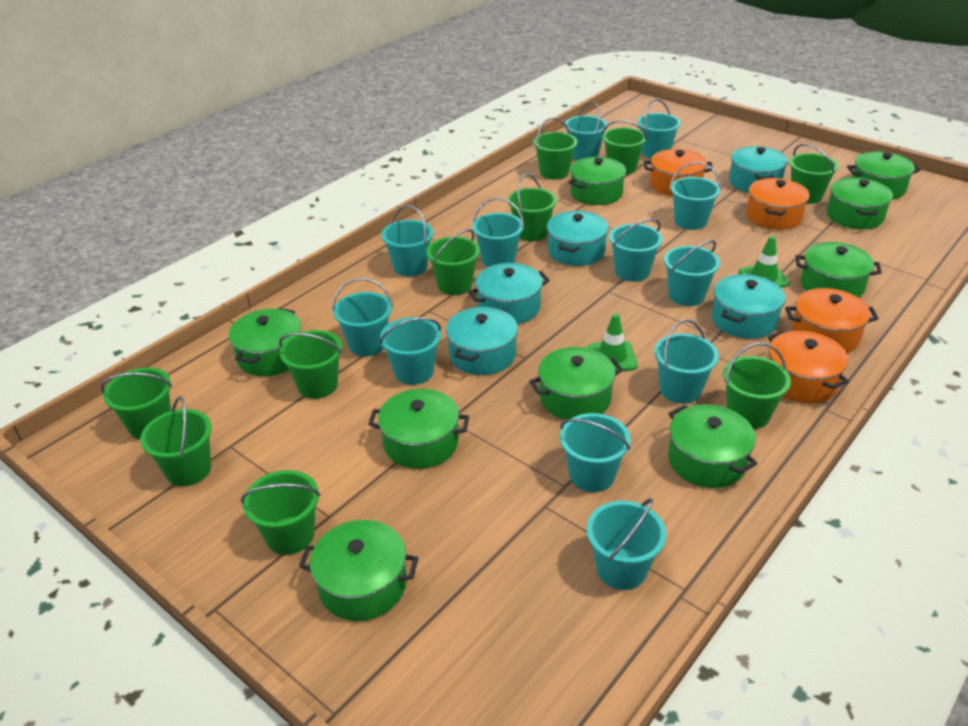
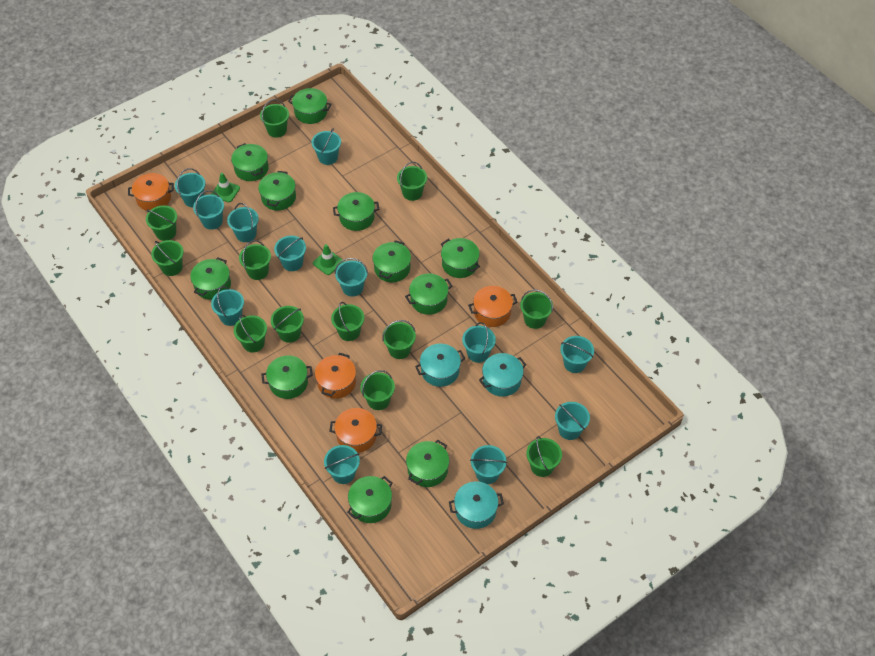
green bucket: 10 -> 12
green pot: 9 -> 11
turquoise pot: 5 -> 3

